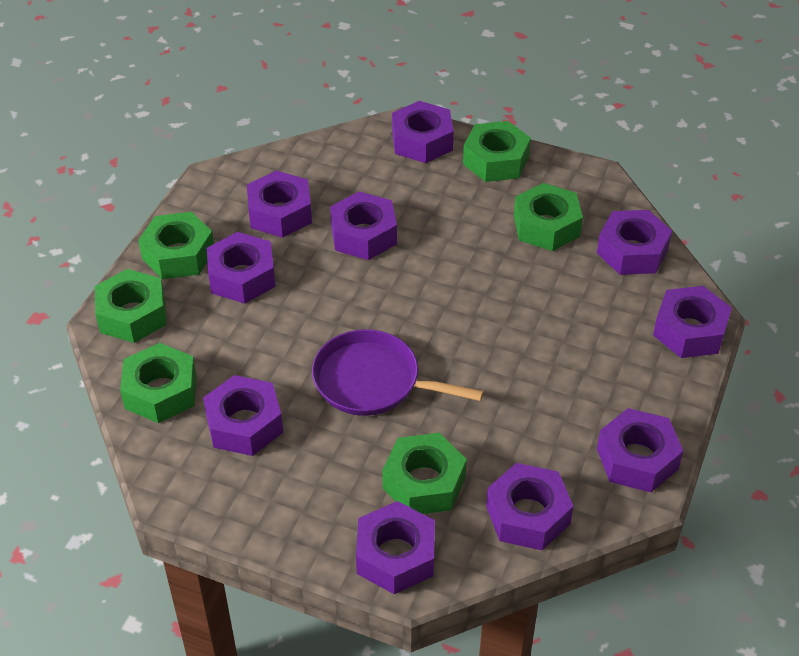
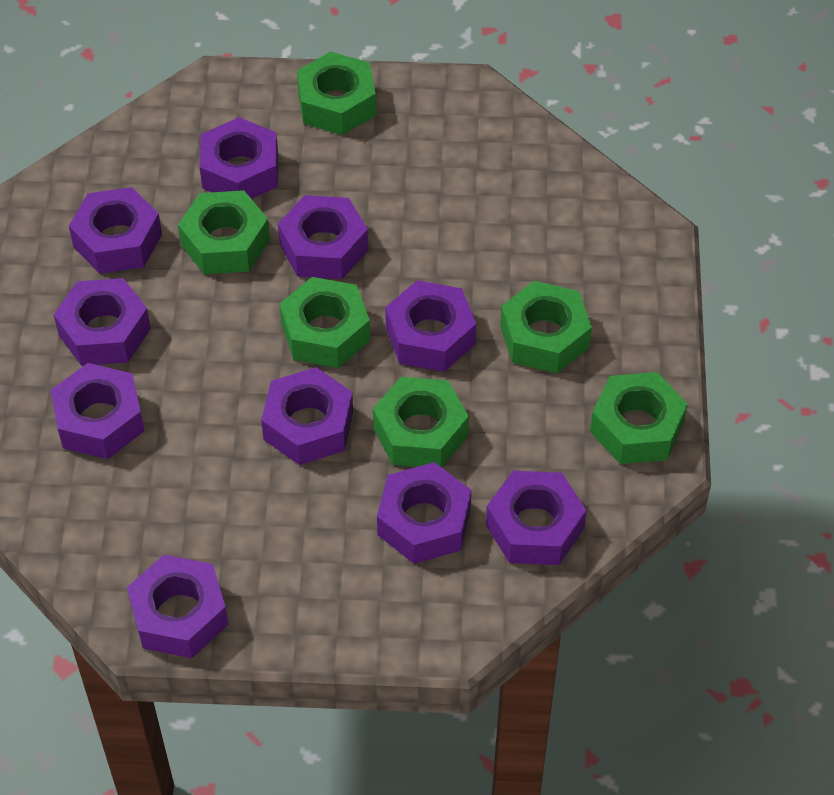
purple pan: 1 -> 0

